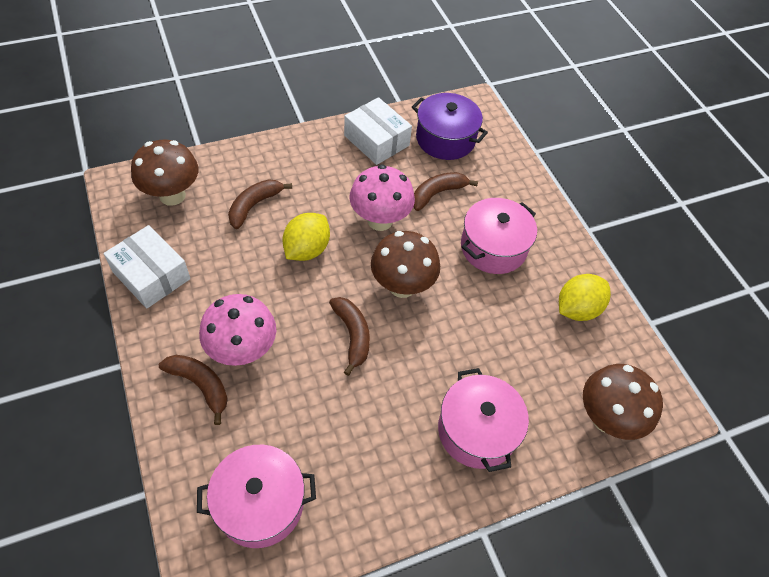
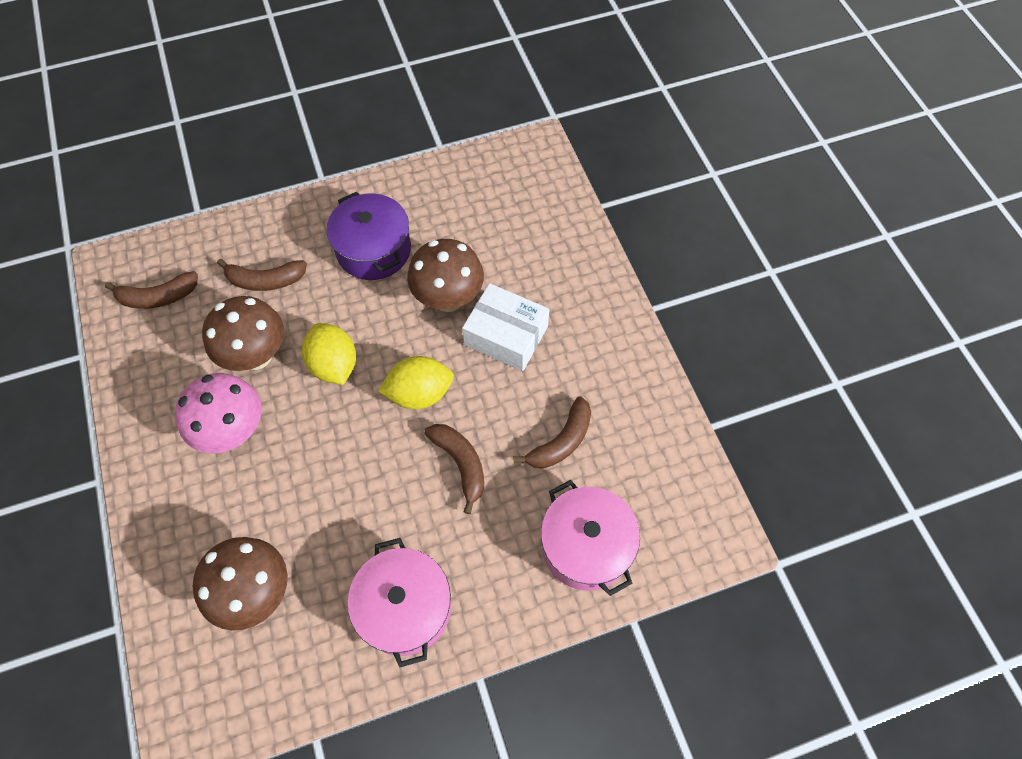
pink mushroom: 2 -> 1
pink pot: 3 -> 2
white box: 2 -> 1

